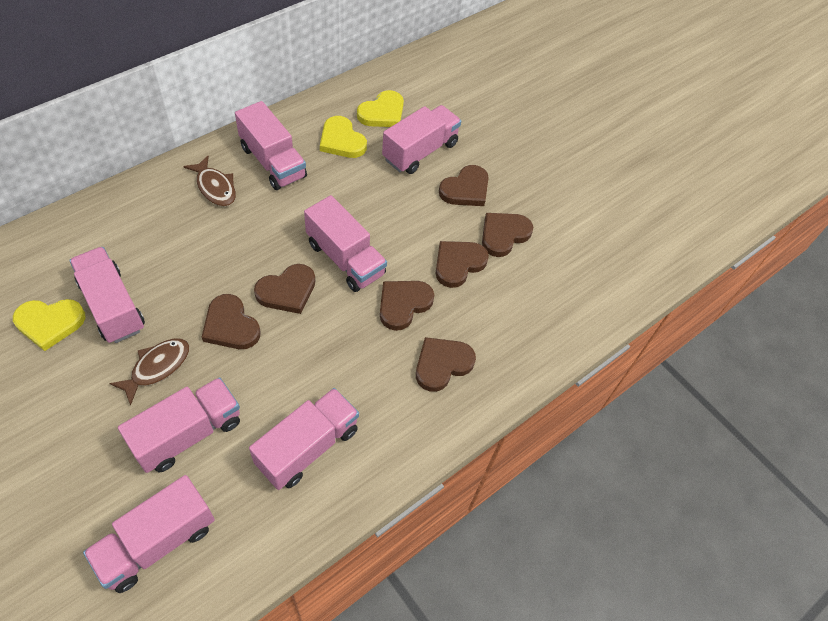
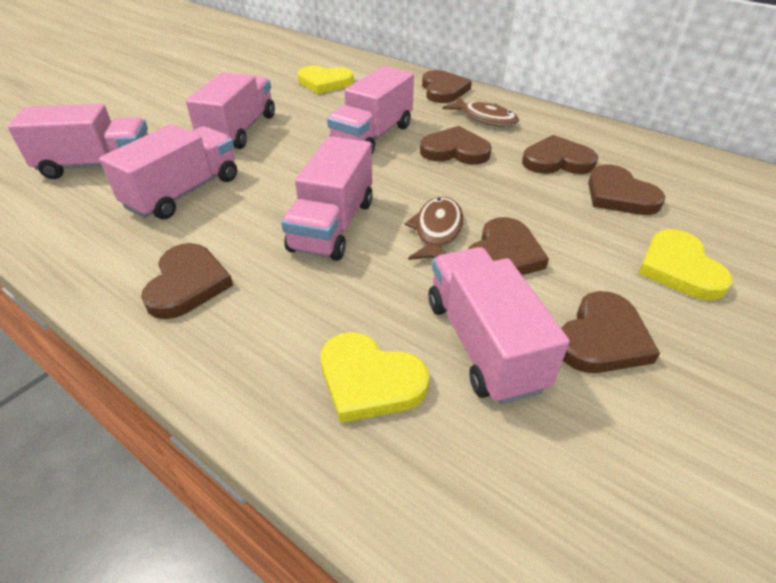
pink truck: 7 -> 6

